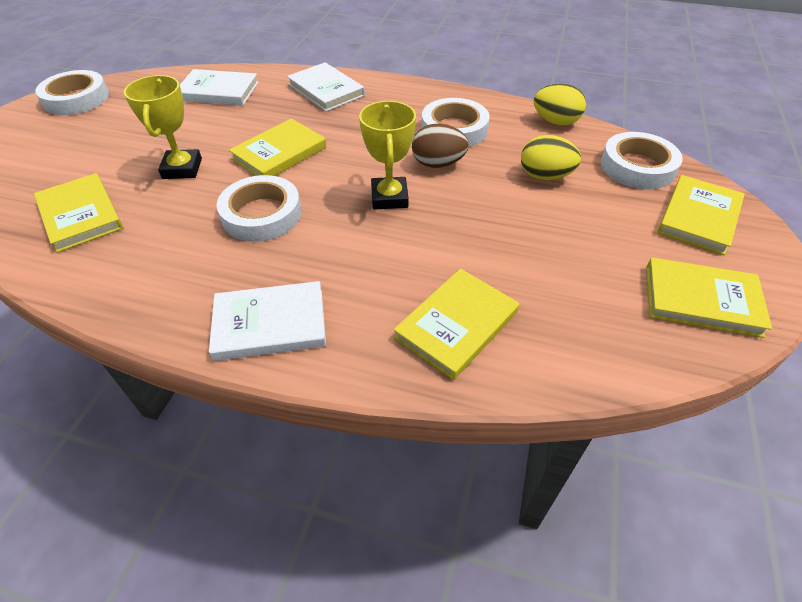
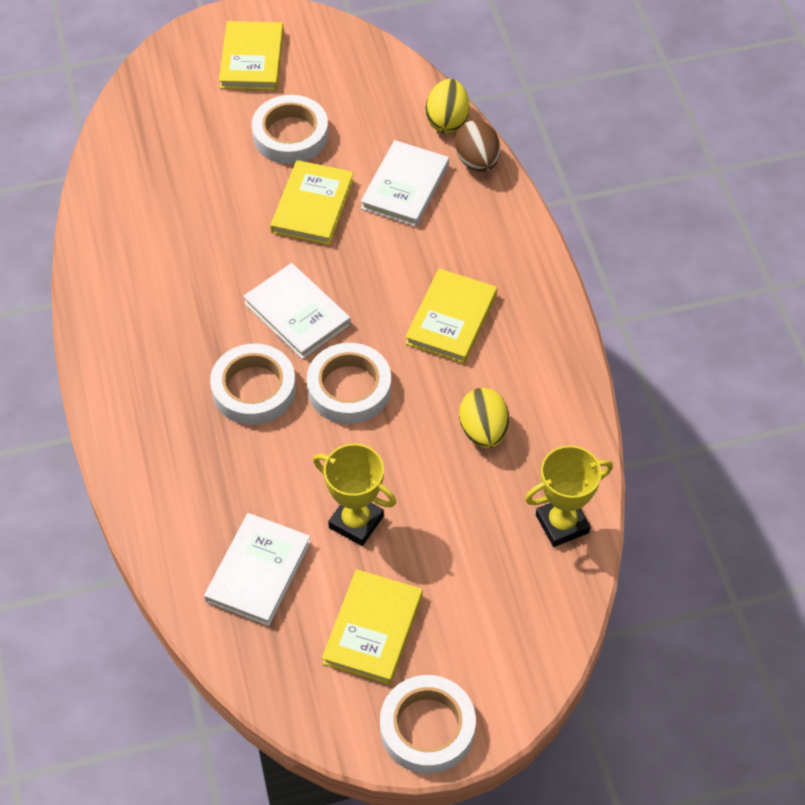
yellow book: 5 -> 4

